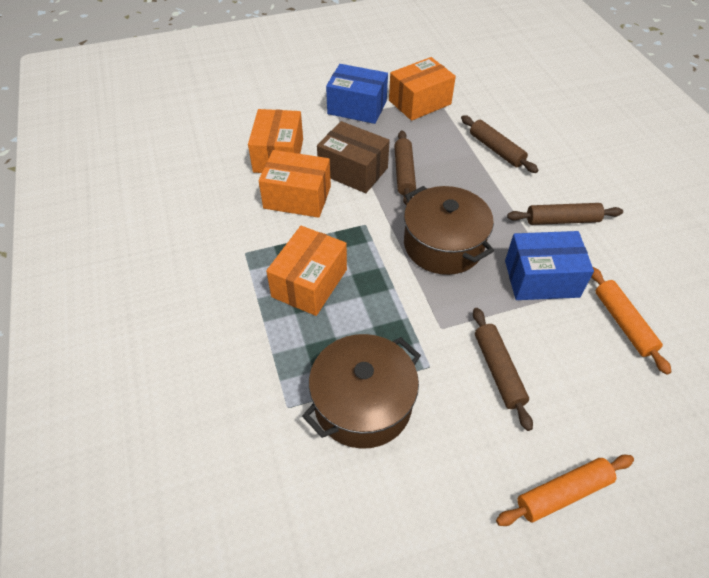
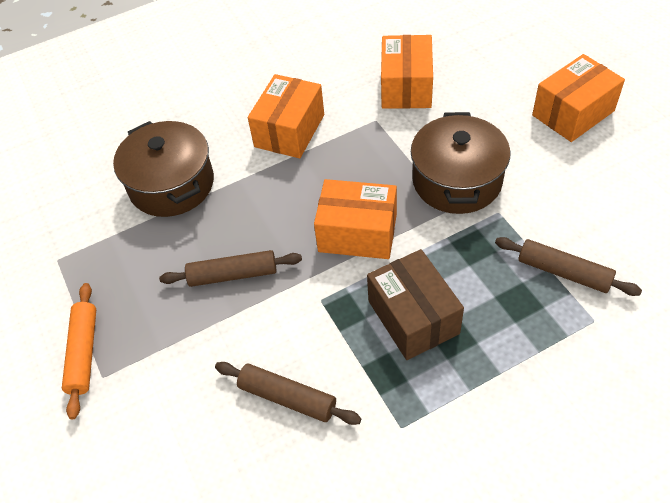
blue box: 2 -> 0
brown rolling pin: 4 -> 3
orange rolling pin: 2 -> 1

